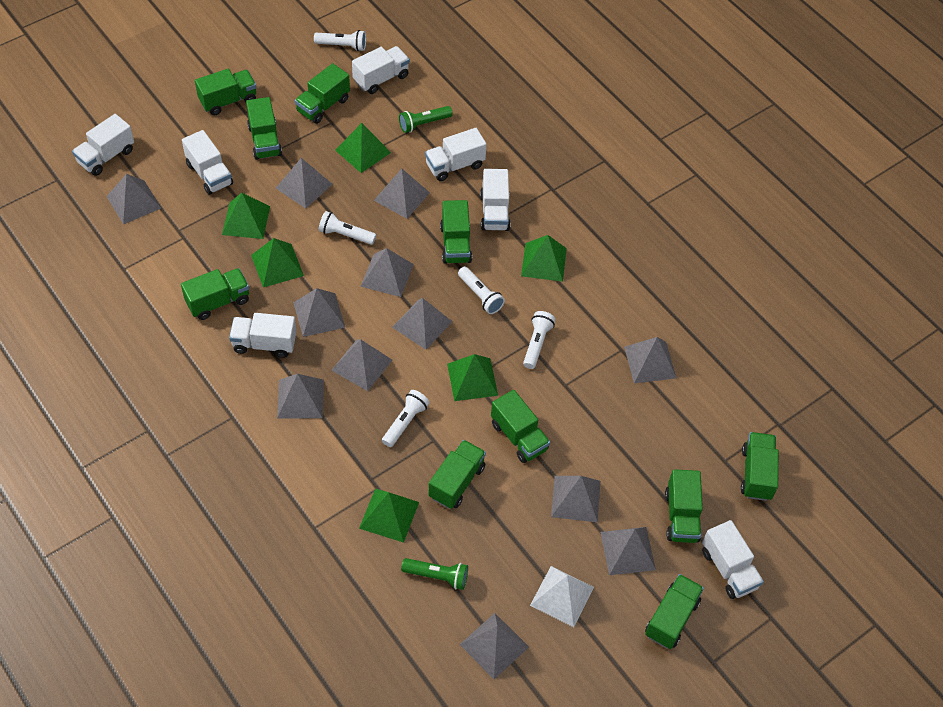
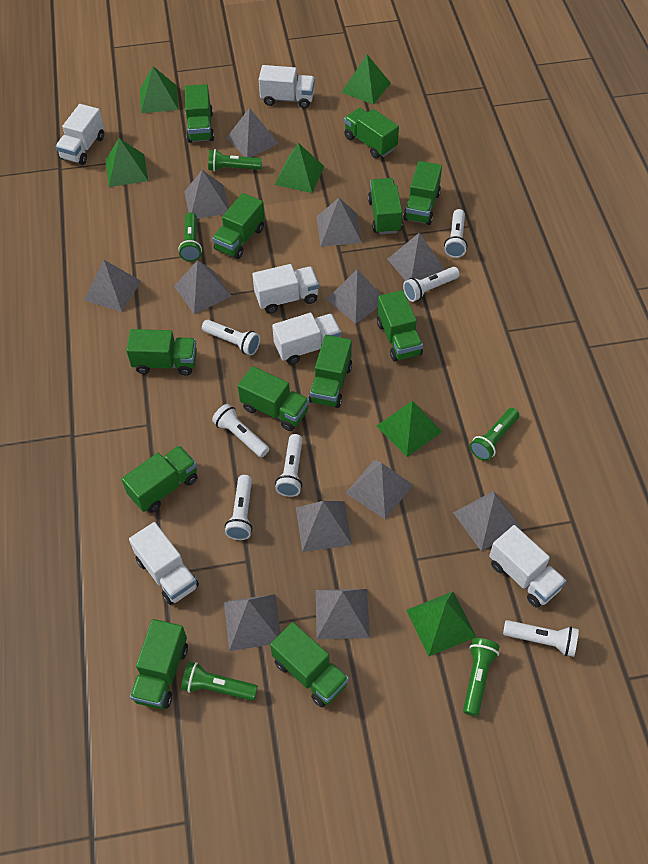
green flashlight: 2 -> 5
green truck: 10 -> 12
white flashlight: 5 -> 7
white pyramid: 1 -> 0
white truck: 7 -> 6

